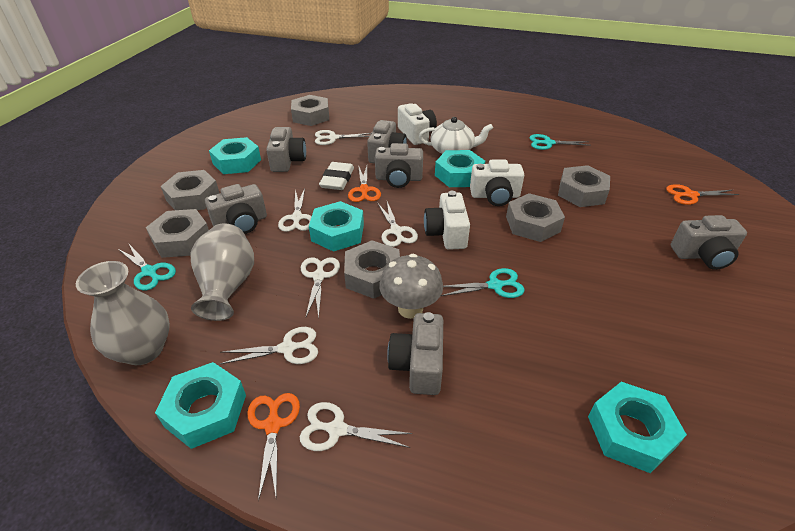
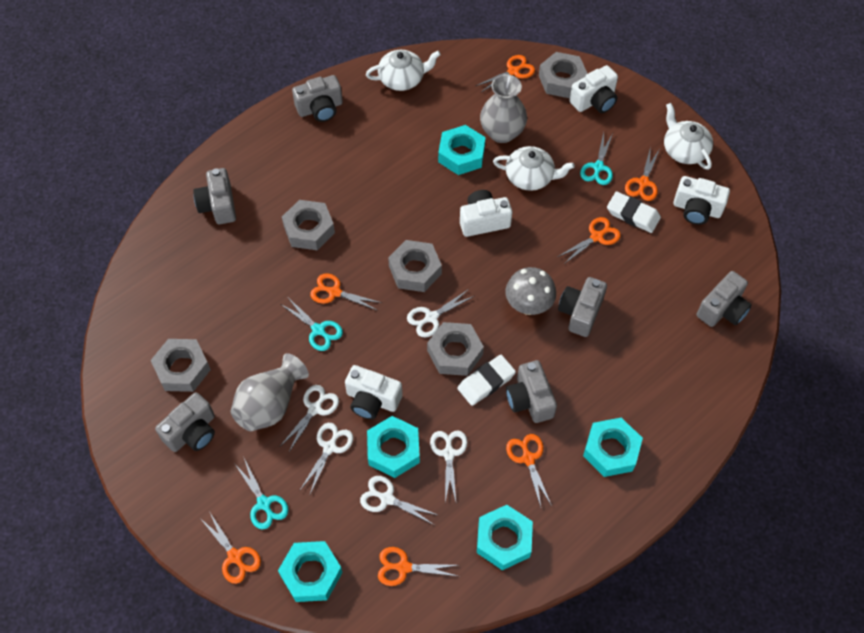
grey nut: 6 -> 5
orange scissors: 3 -> 7
white camera: 3 -> 4
white eraser: 1 -> 2
white scissors: 6 -> 5
white teapot: 1 -> 3

